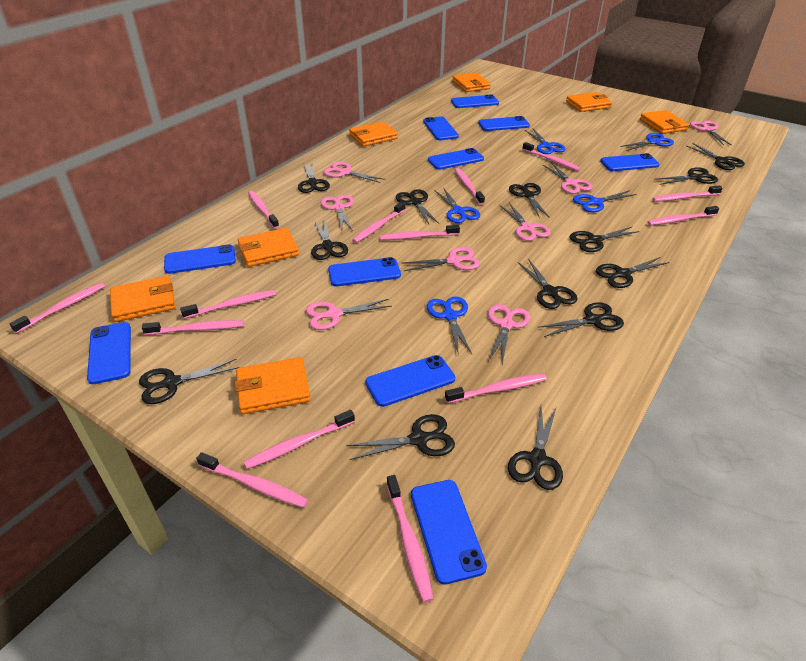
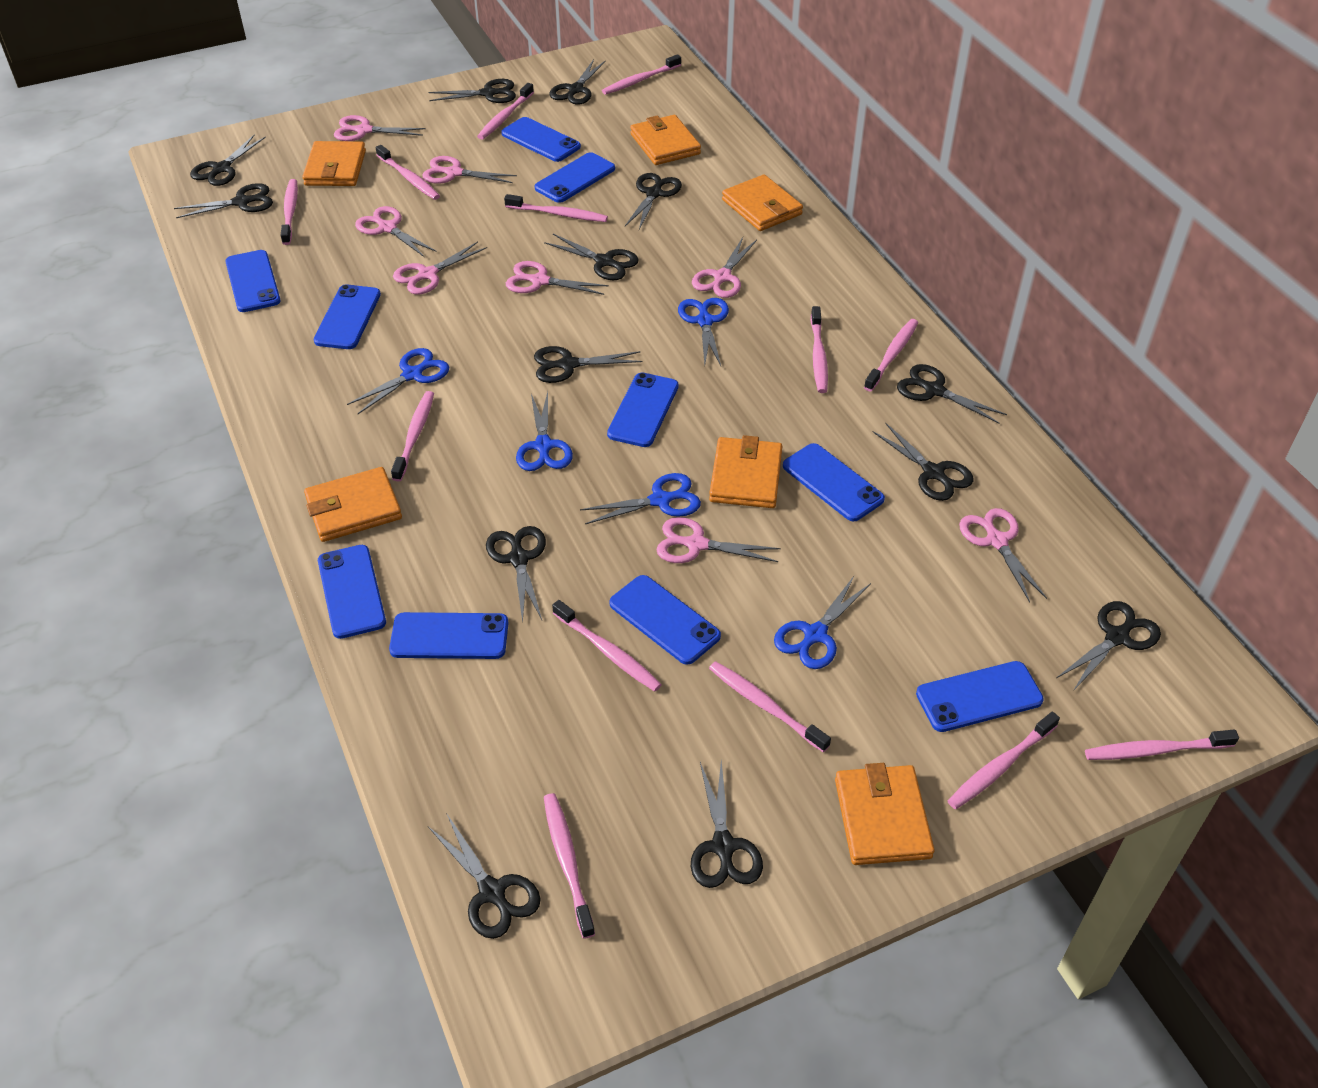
orange wallet: 7 -> 6
pink toothbrush: 14 -> 13

